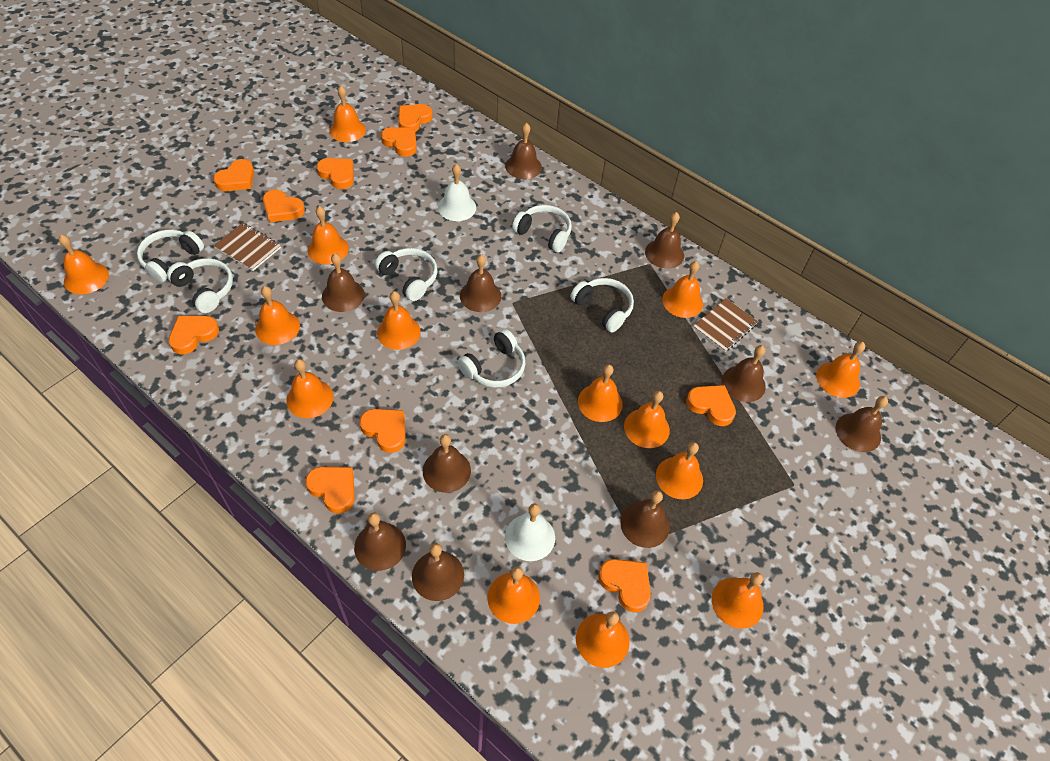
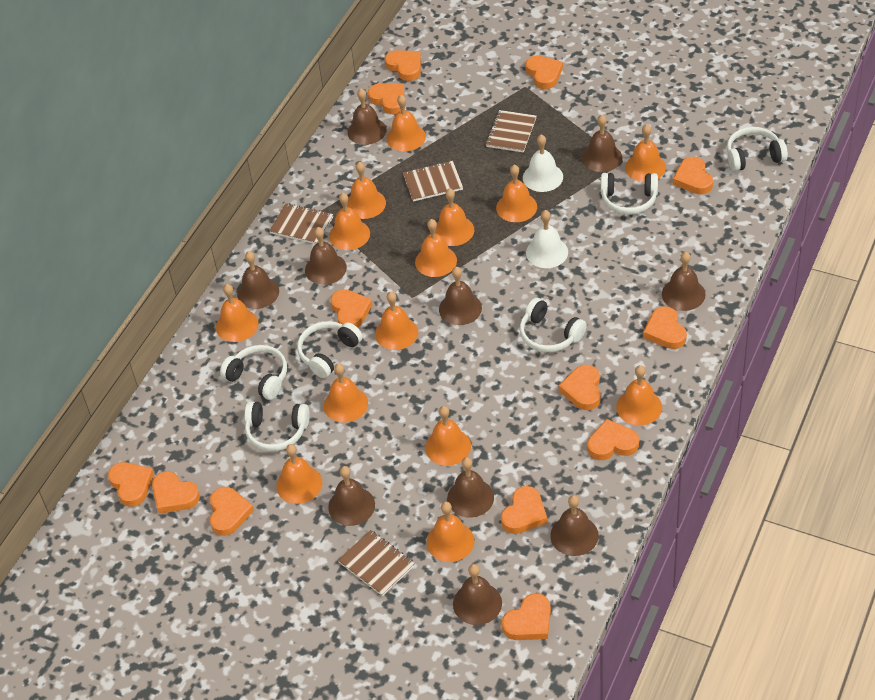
brown notebook: 2 -> 4
orange heart: 10 -> 13

